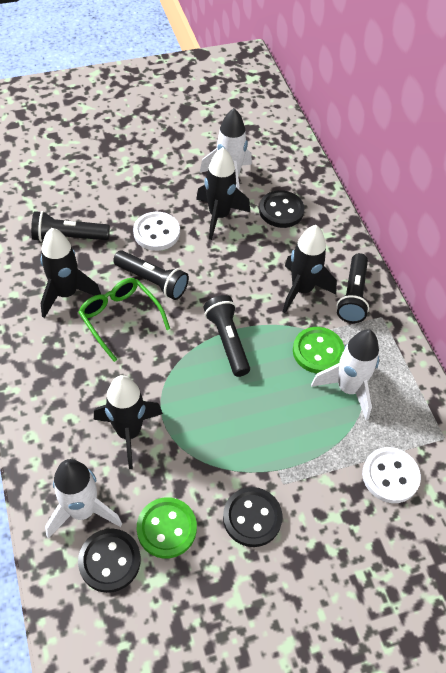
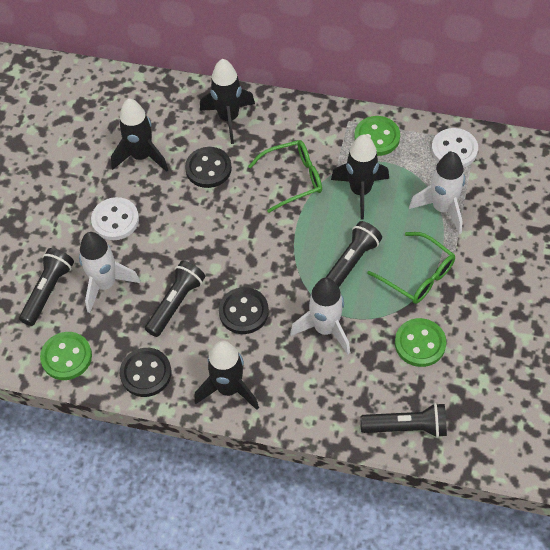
green button: 2 -> 3
green glasses: 1 -> 2

